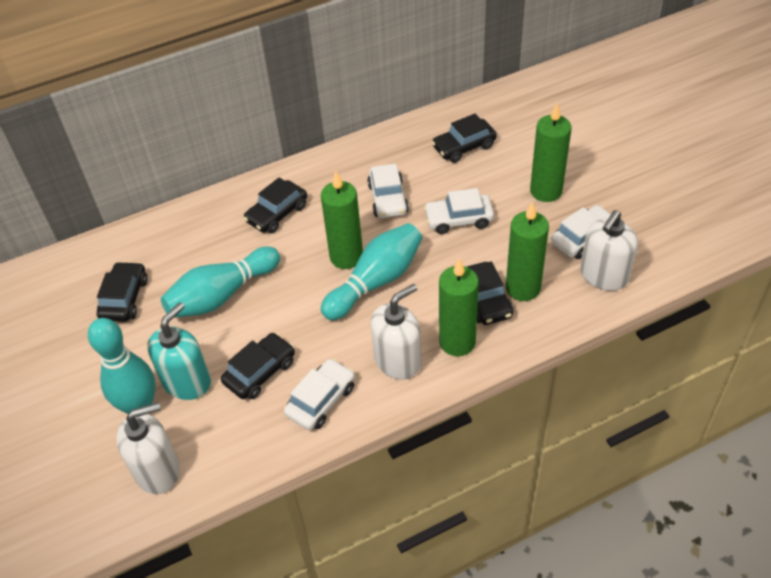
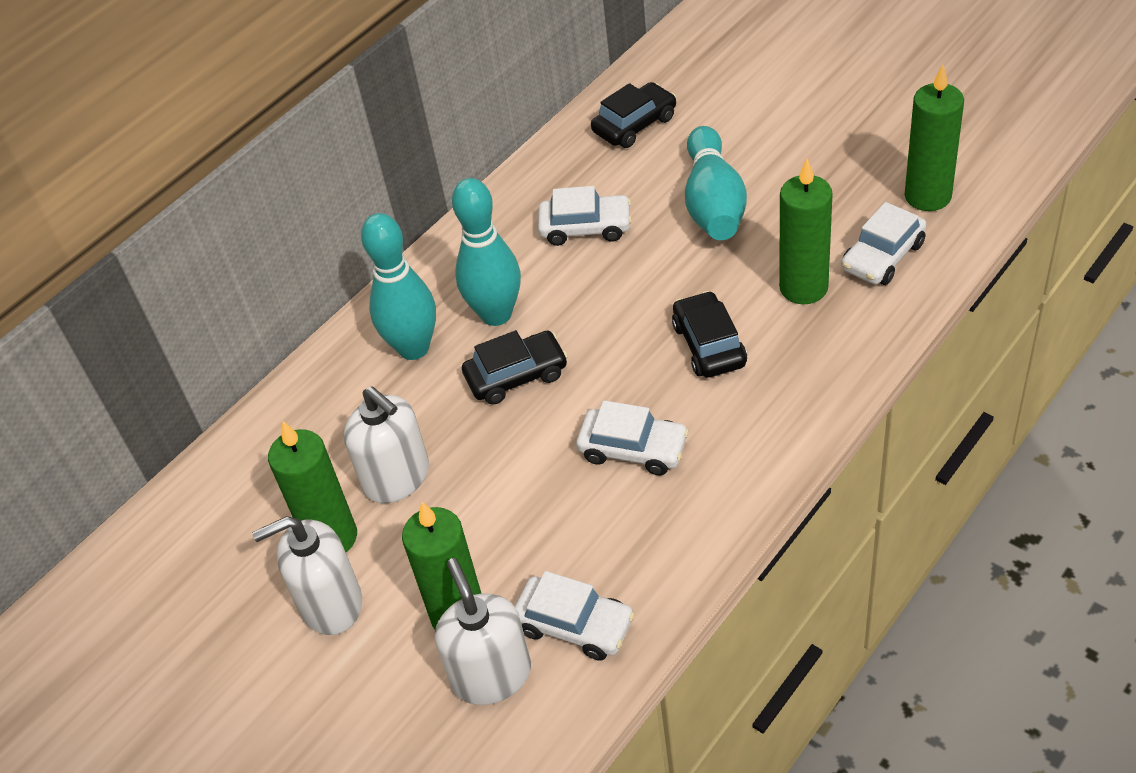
black car: 5 -> 3
turquoise soap dispenser: 1 -> 0

